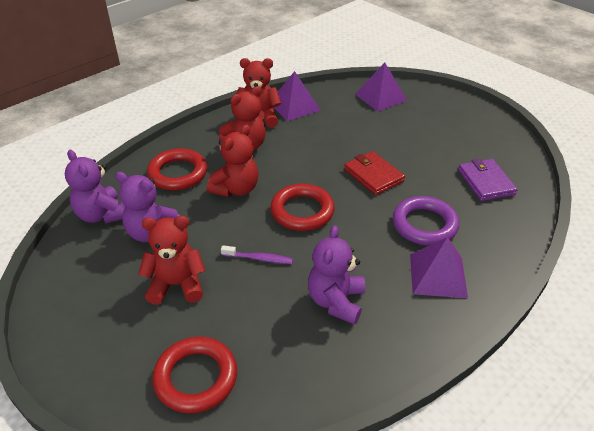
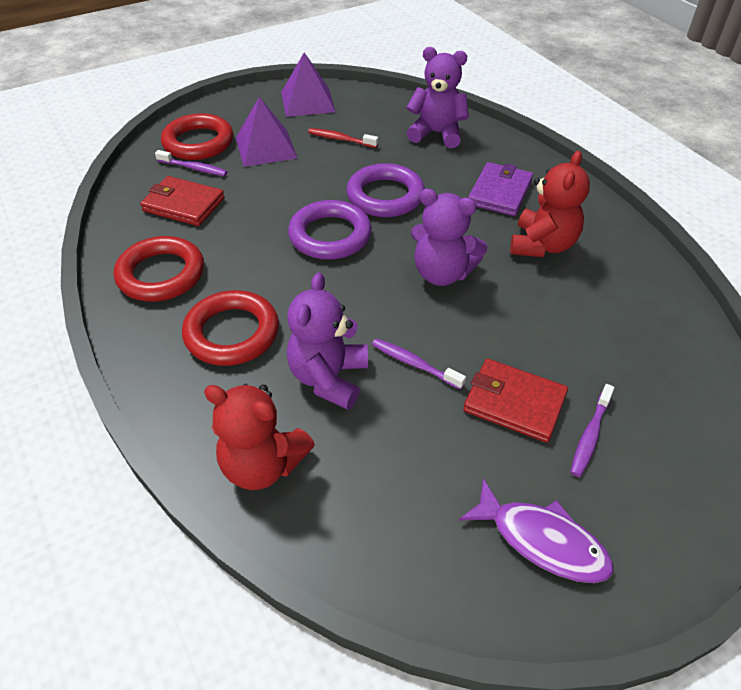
purple fish: 0 -> 1
purple pyramid: 3 -> 2
purple ring: 1 -> 2
purple toothbrush: 1 -> 3
red teddy bear: 4 -> 2
red toothbrush: 0 -> 1
red wallet: 1 -> 2

